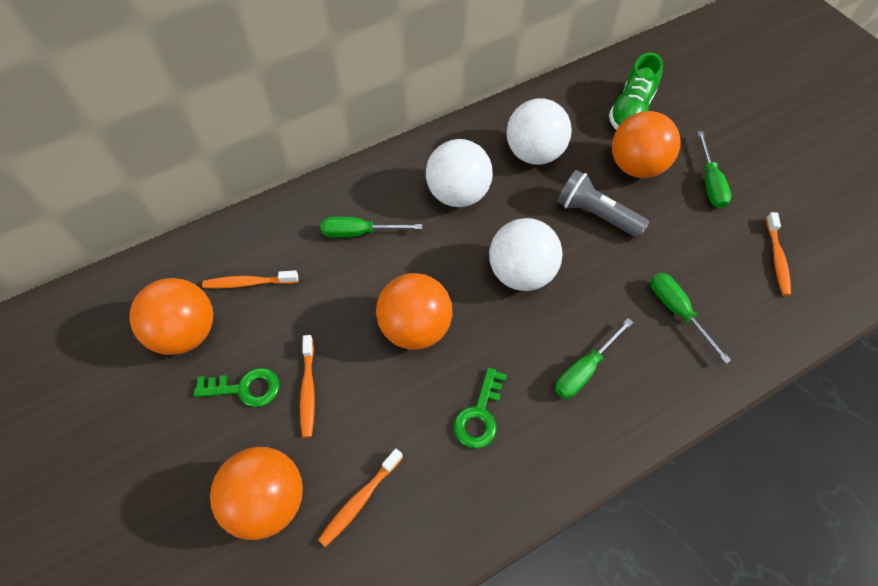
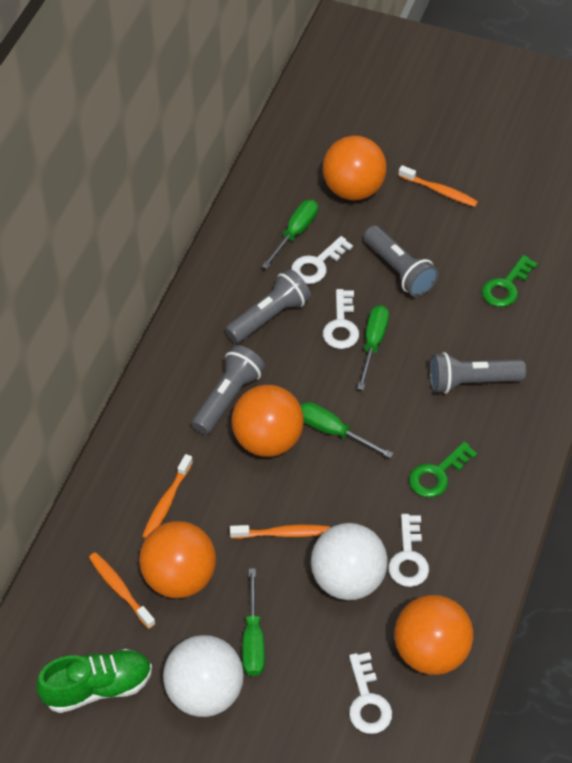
grey flashlight: 1 -> 4
white ball: 3 -> 2
white key: 0 -> 4

